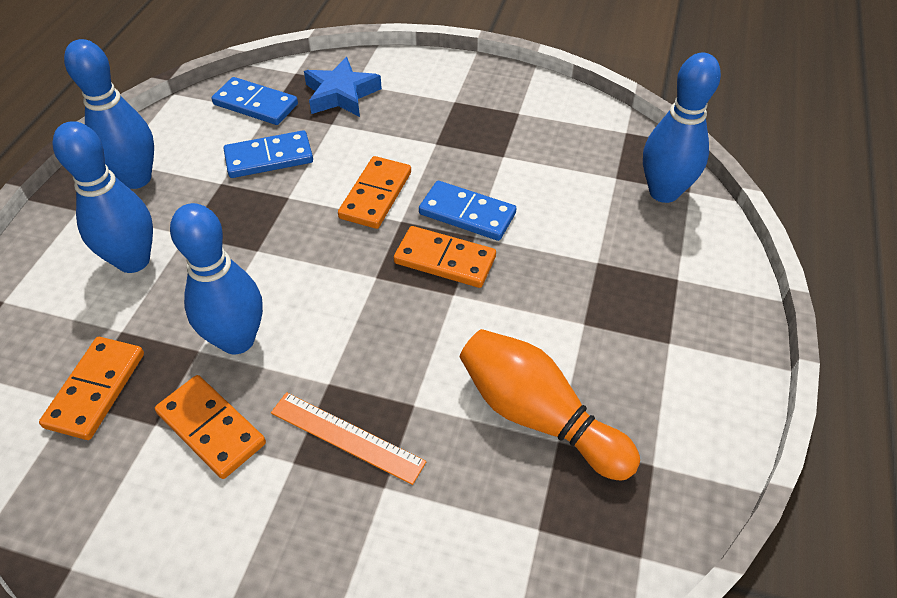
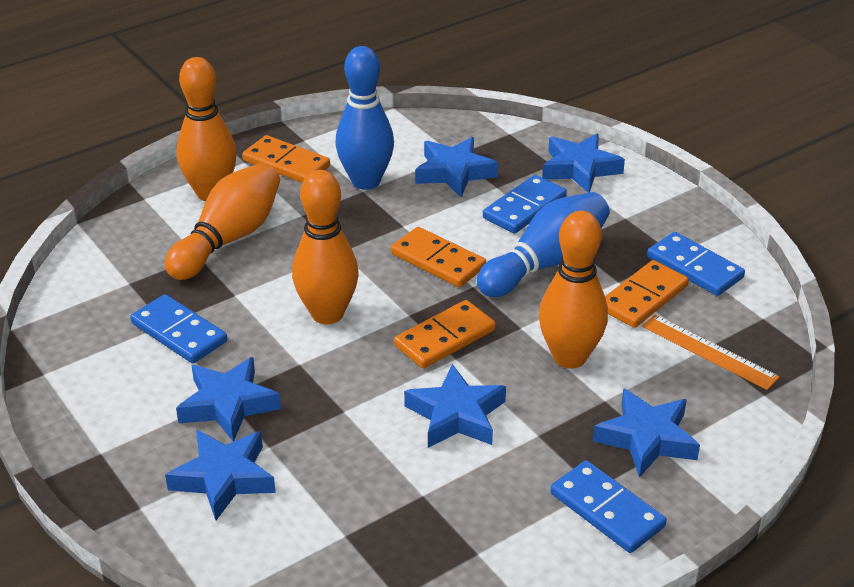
blue bowling pin: 4 -> 2
blue domino: 3 -> 4
blue star: 1 -> 6
orange bowling pin: 1 -> 4

